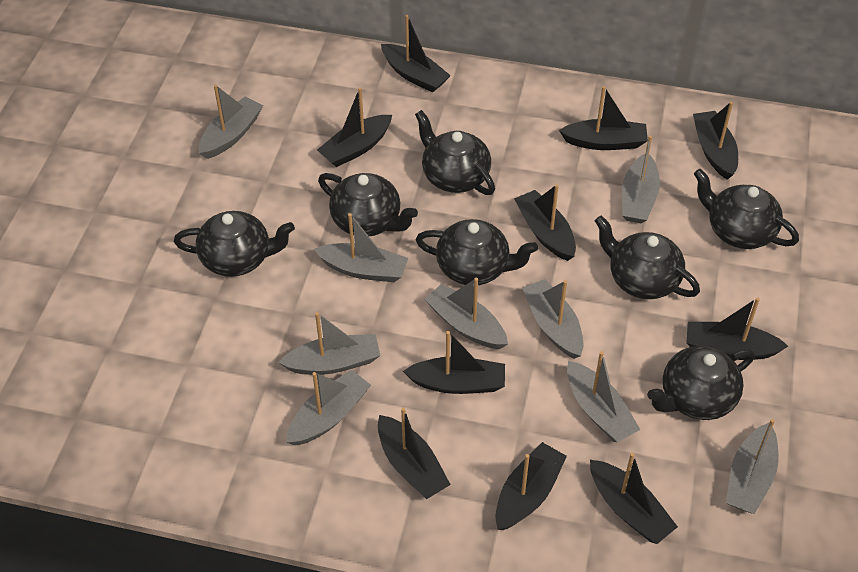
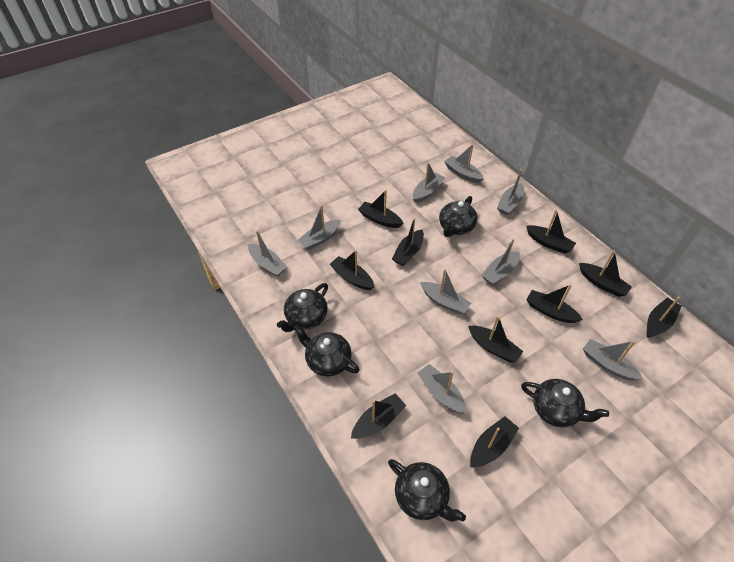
black teapot: 7 -> 5

